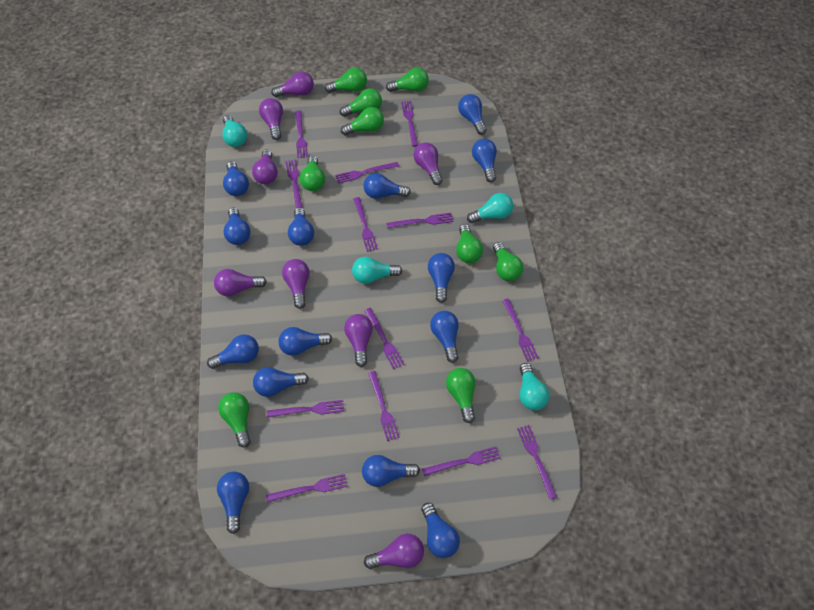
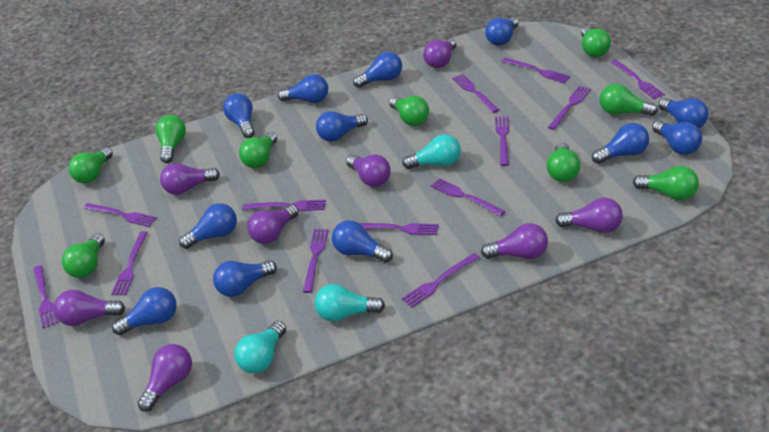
blue light bulb: 14 -> 12
turquoise light bulb: 4 -> 3

